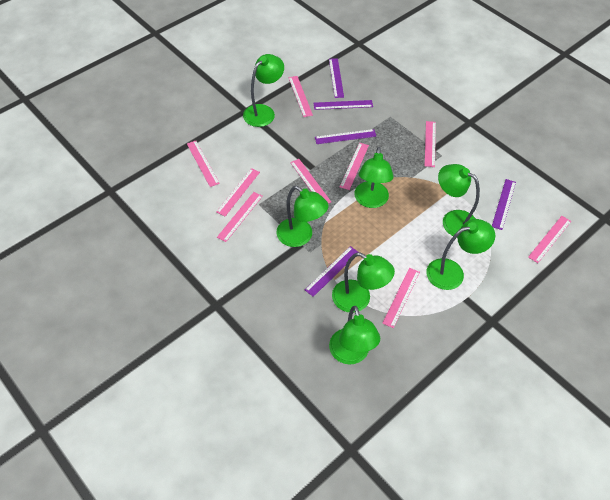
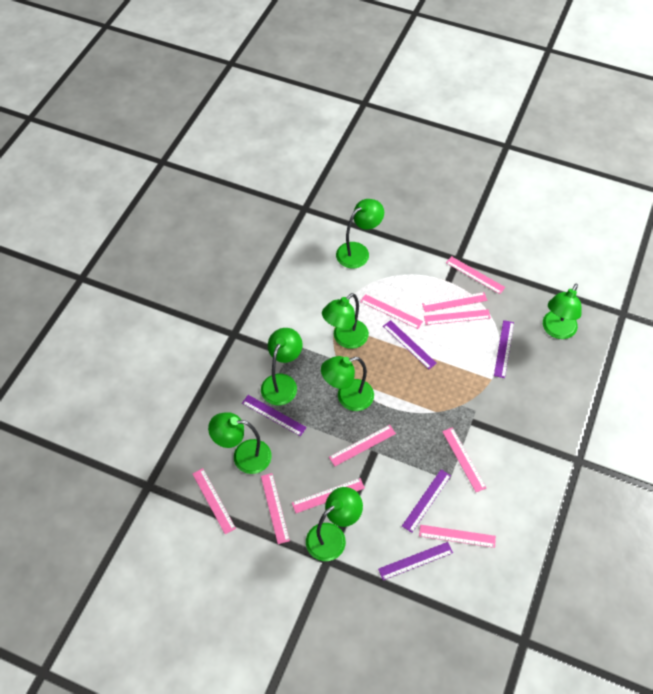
pink ruler: 9 -> 10

